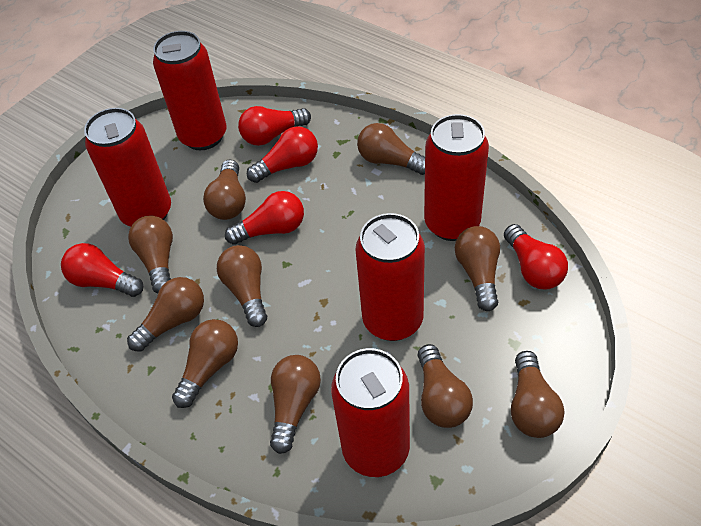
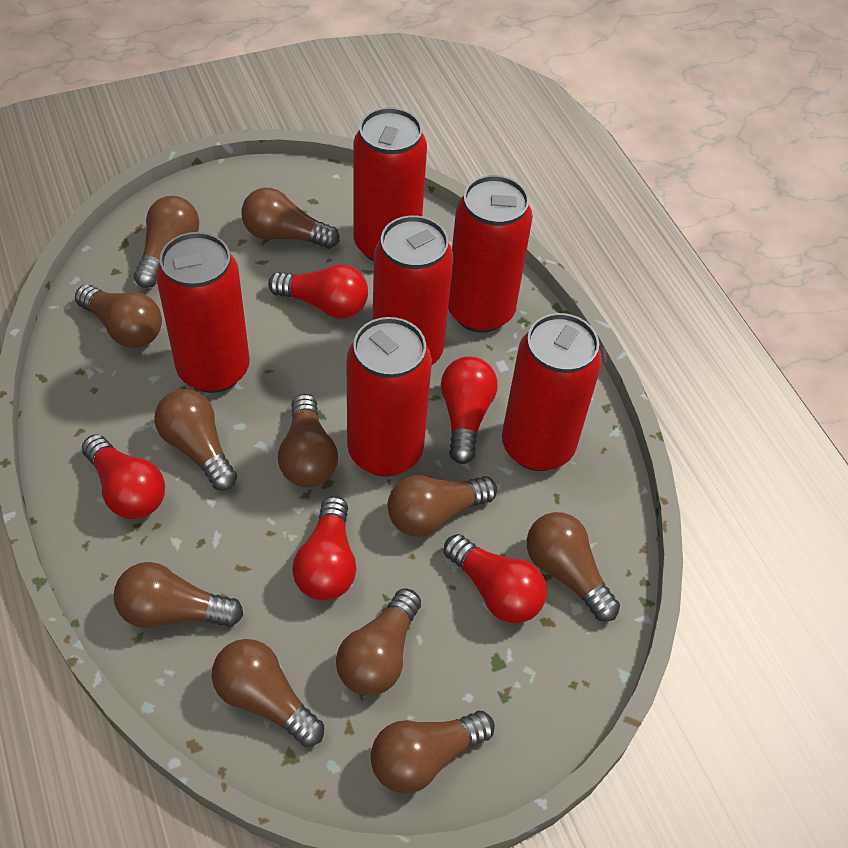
brown light bulb: 10 -> 11
red can: 5 -> 6

